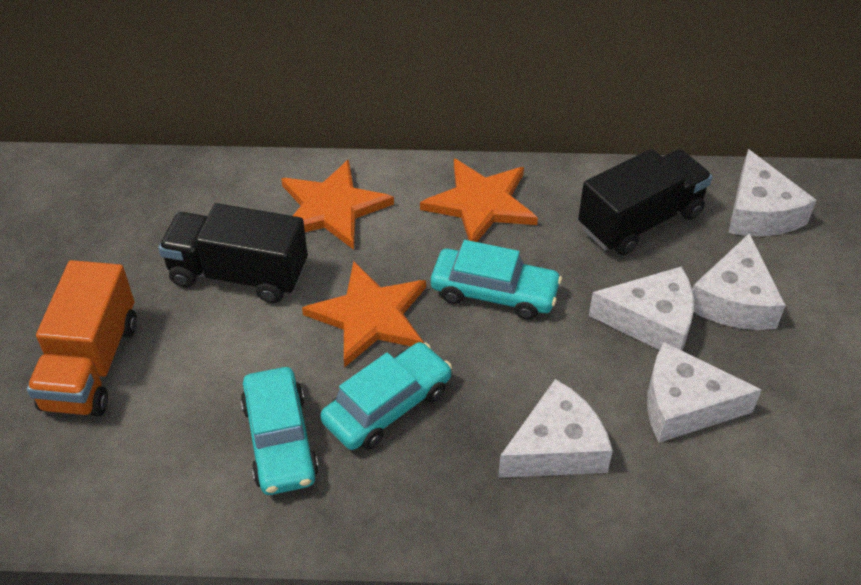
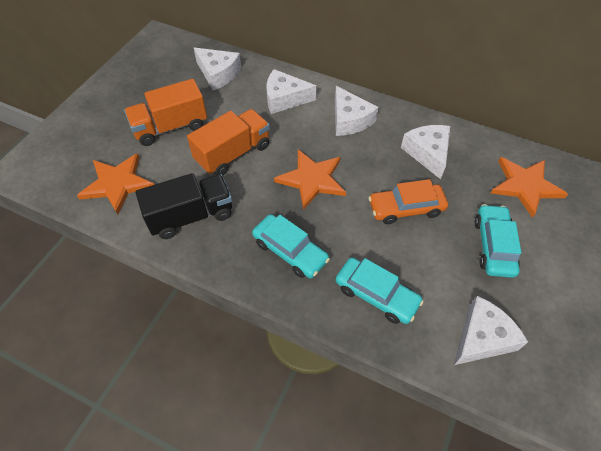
black truck: 2 -> 1
orange car: 0 -> 1
orange truck: 1 -> 2

